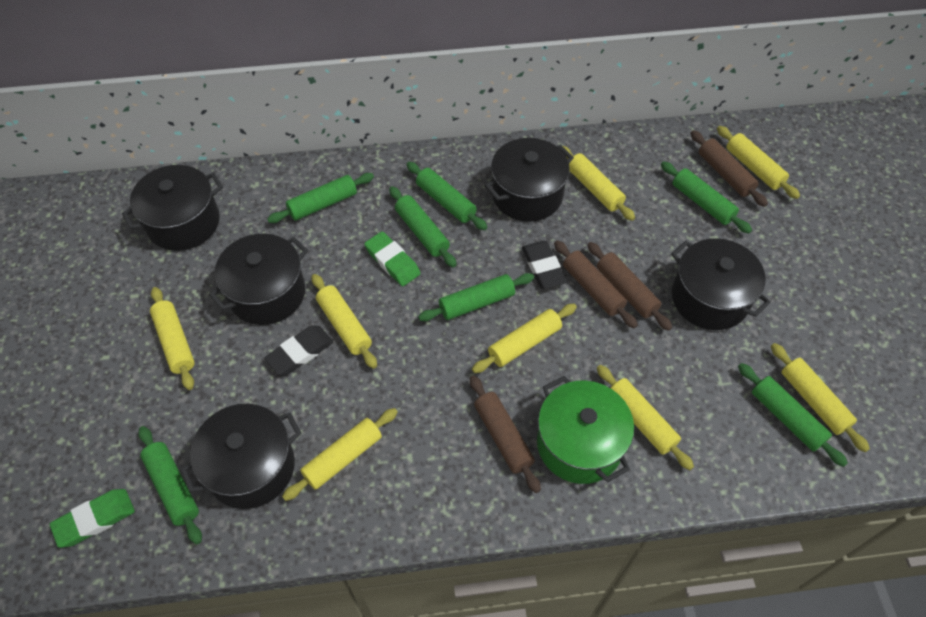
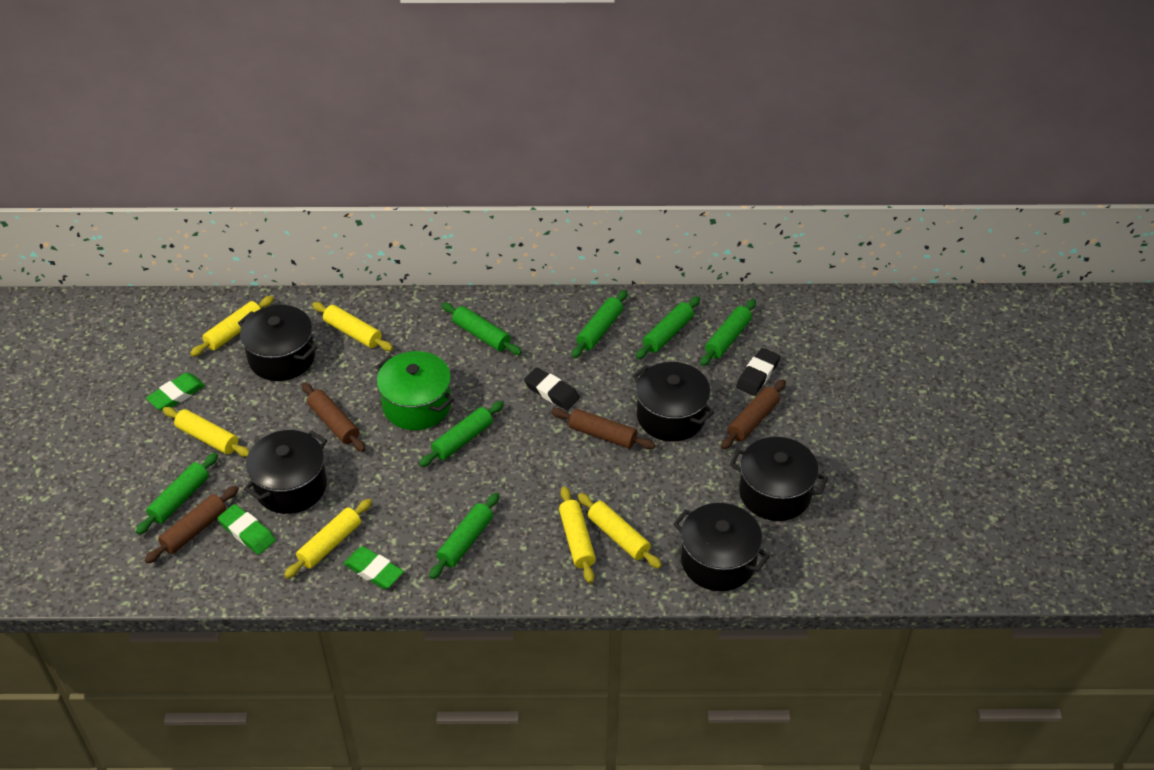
green eraser: 2 -> 3
yellow rolling pin: 8 -> 6

